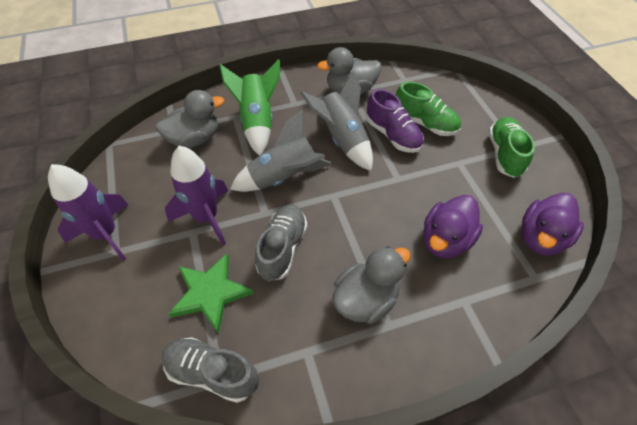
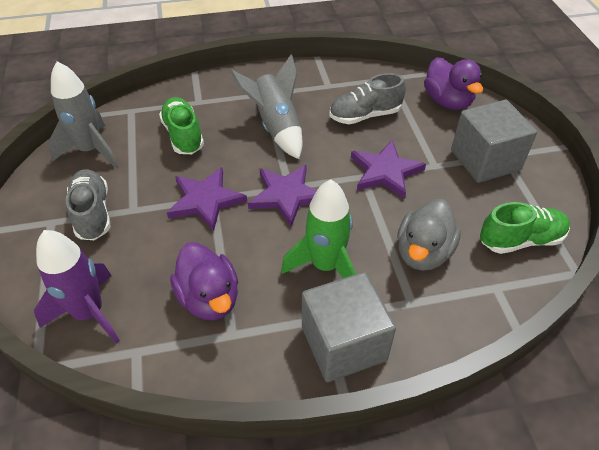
green star: 1 -> 0
grey cube: 0 -> 2
grey duck: 3 -> 1
purple rocket: 2 -> 1
purple shoe: 1 -> 0
purple star: 0 -> 3

